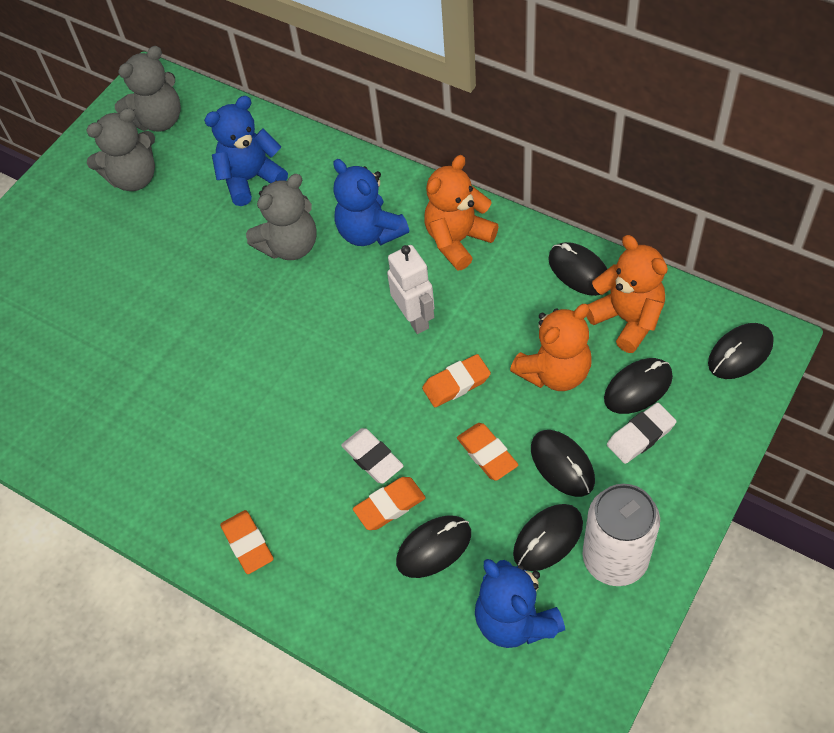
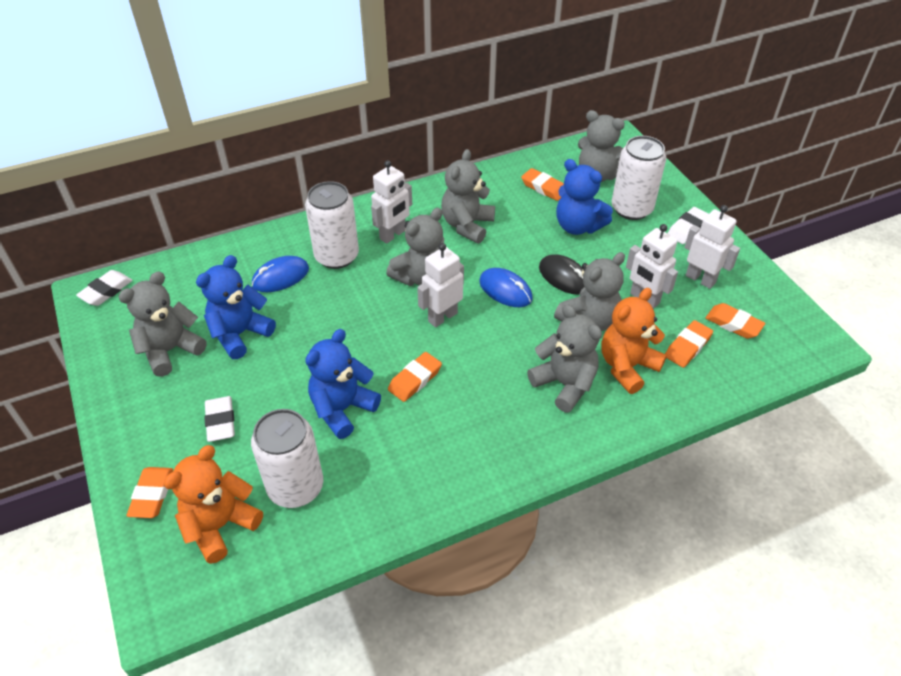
black mouse: 6 -> 1
blue mouse: 0 -> 2
grey teddy bear: 3 -> 6
orange eraser: 4 -> 5
orange teddy bear: 3 -> 2
white can: 1 -> 3
white eraser: 2 -> 3
white robot: 1 -> 4

